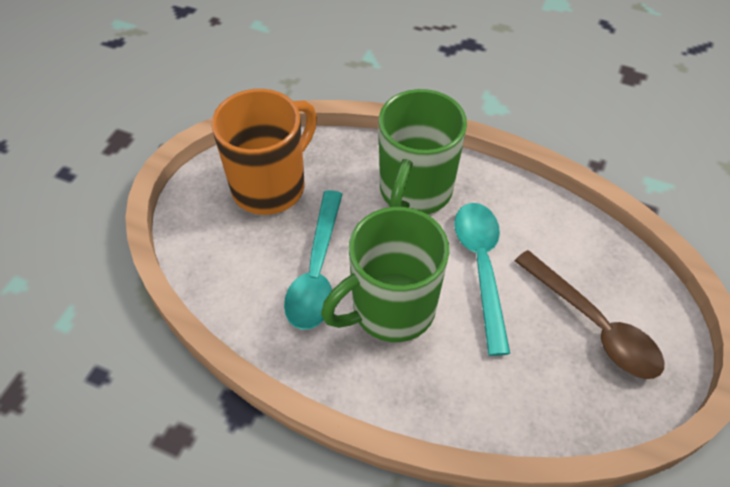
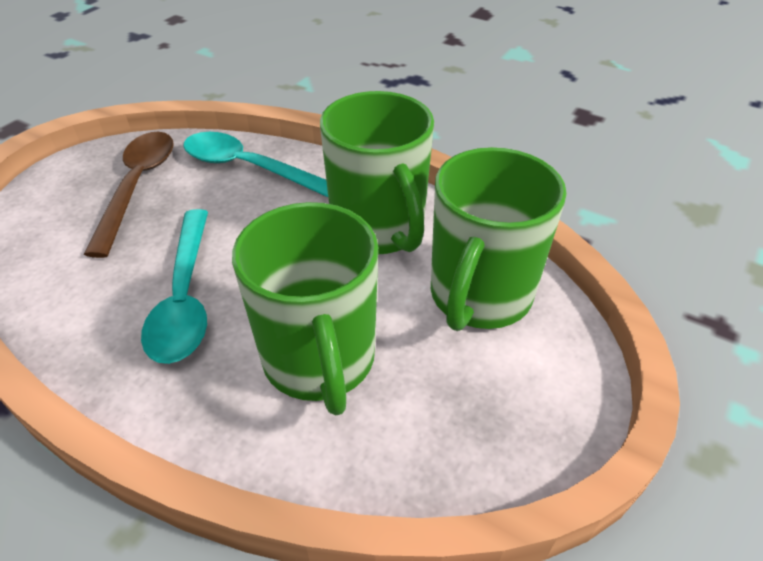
green mug: 2 -> 3
orange mug: 1 -> 0

